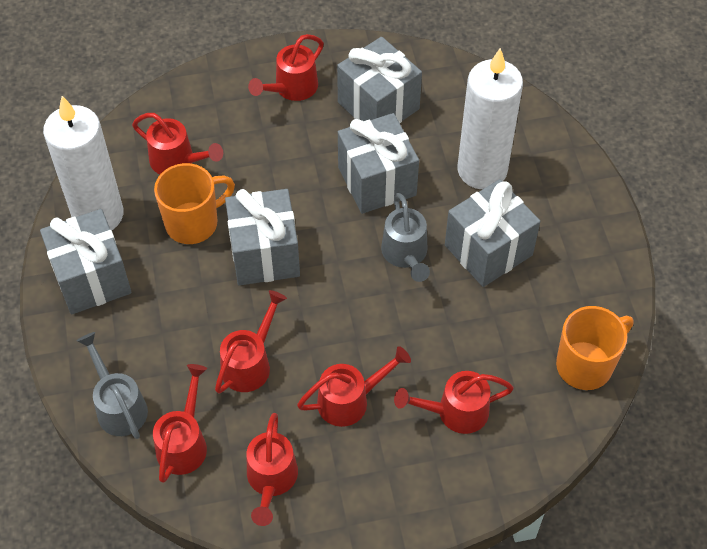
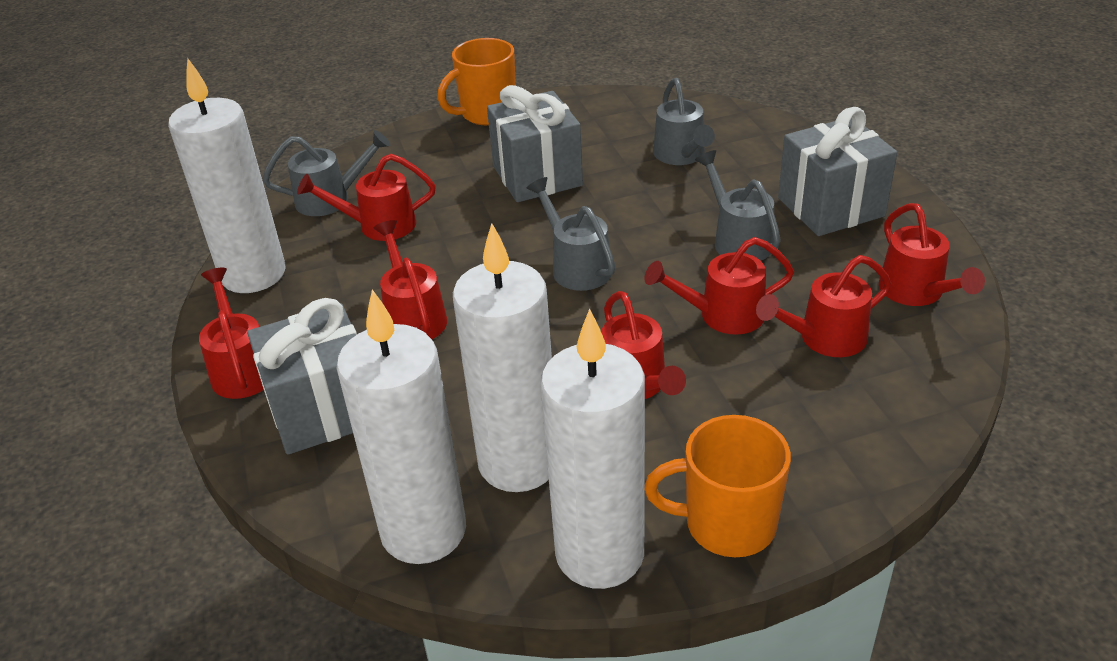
grey gift: 5 -> 3
grey watering can: 2 -> 4
white candle: 2 -> 4

